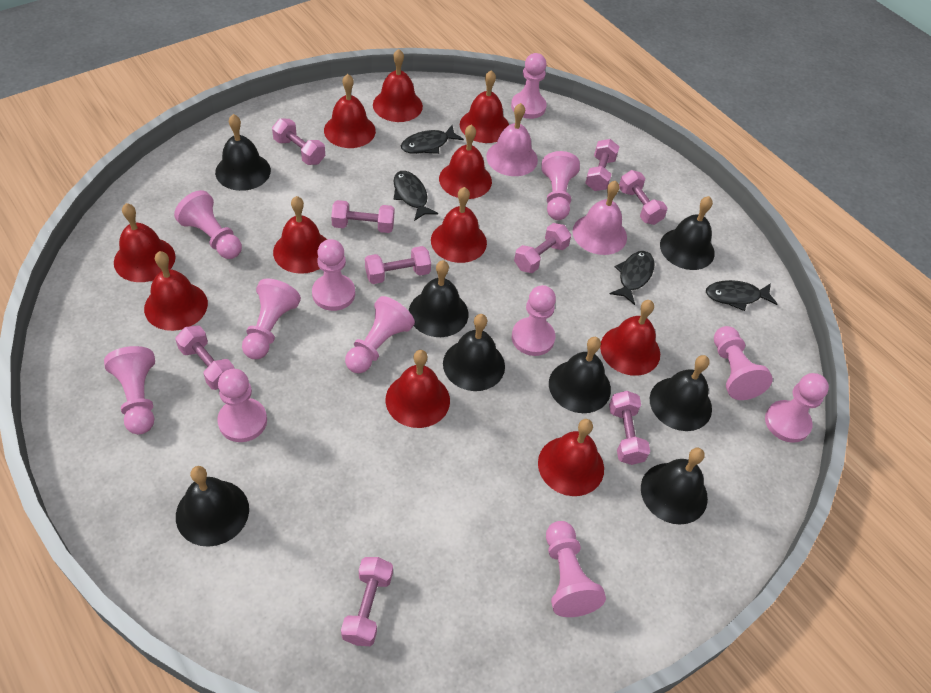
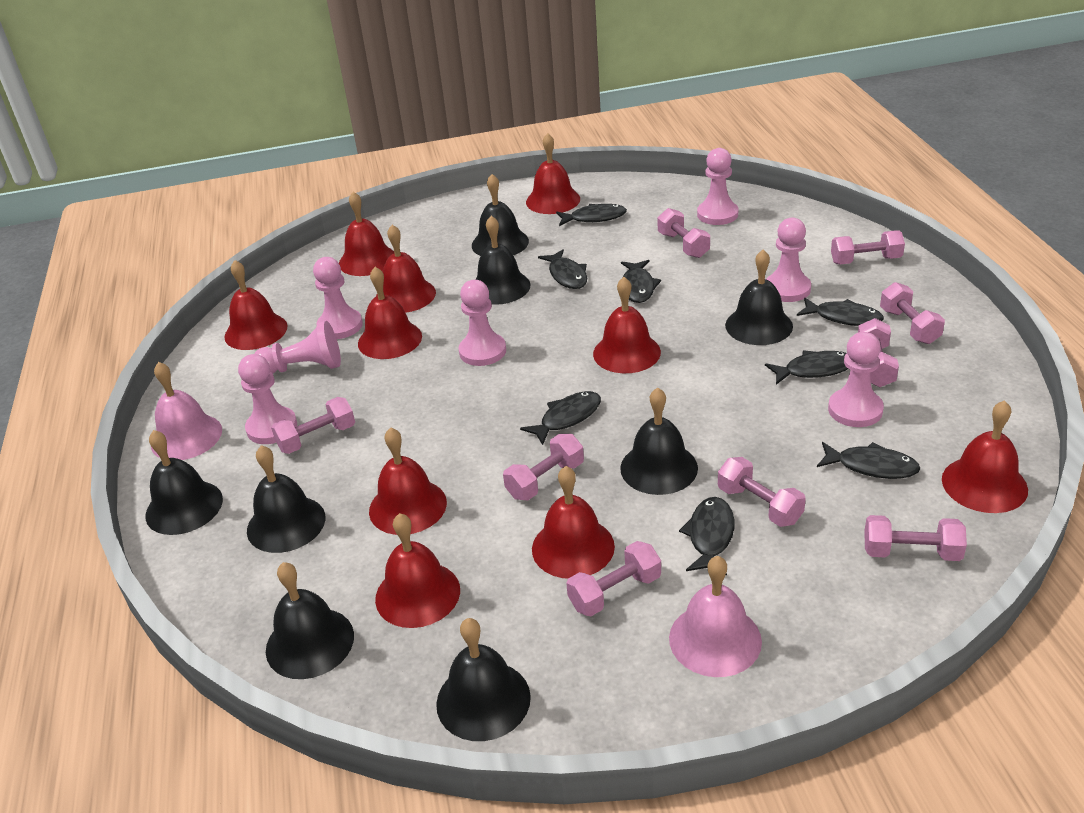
black fish: 4 -> 8
pink pawn: 12 -> 7
red bell: 11 -> 10

